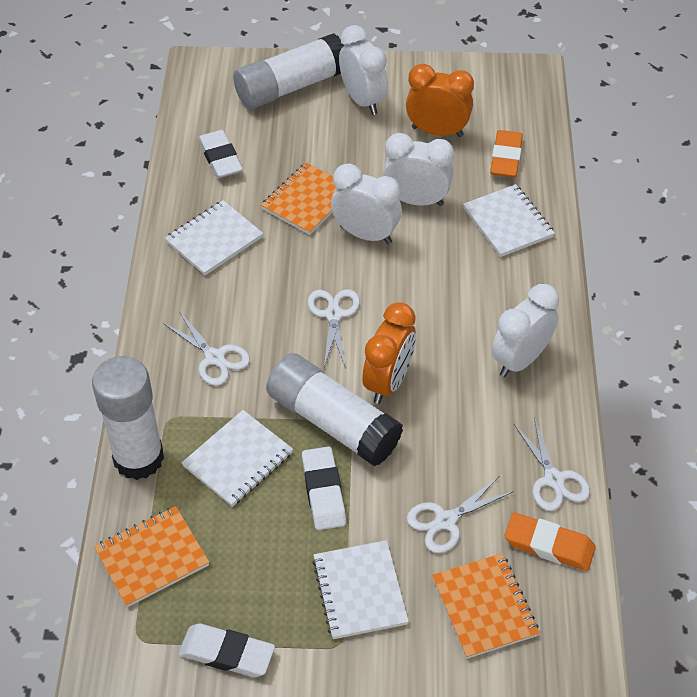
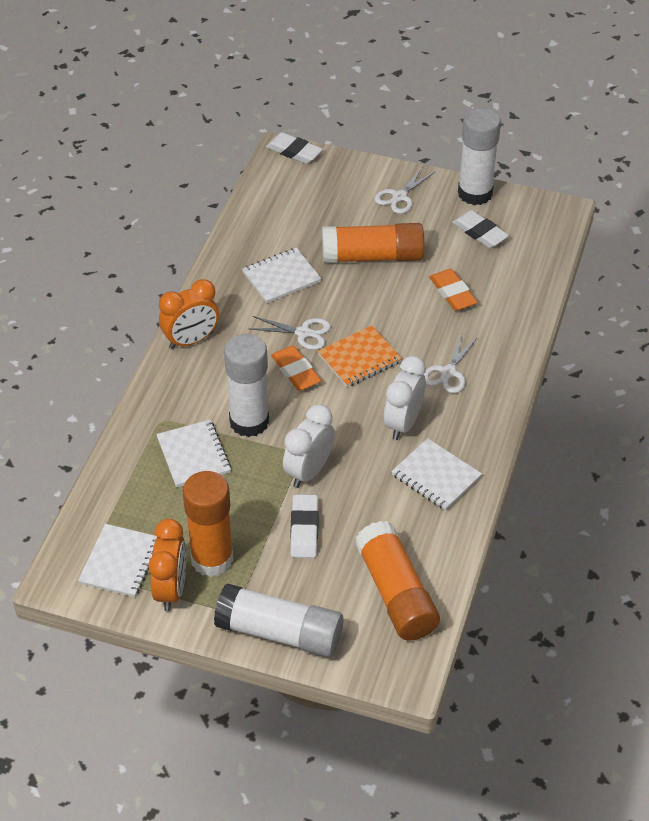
orange glue stick: 0 -> 3
orange notebook: 3 -> 1
white clock: 4 -> 2
white scissors: 4 -> 3

